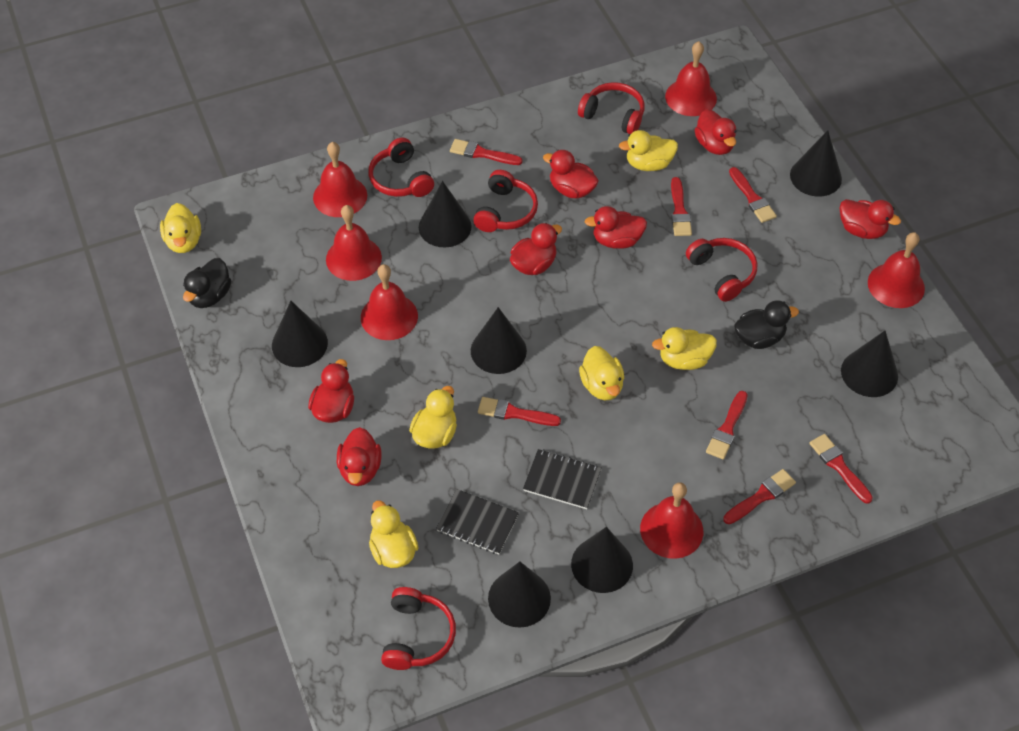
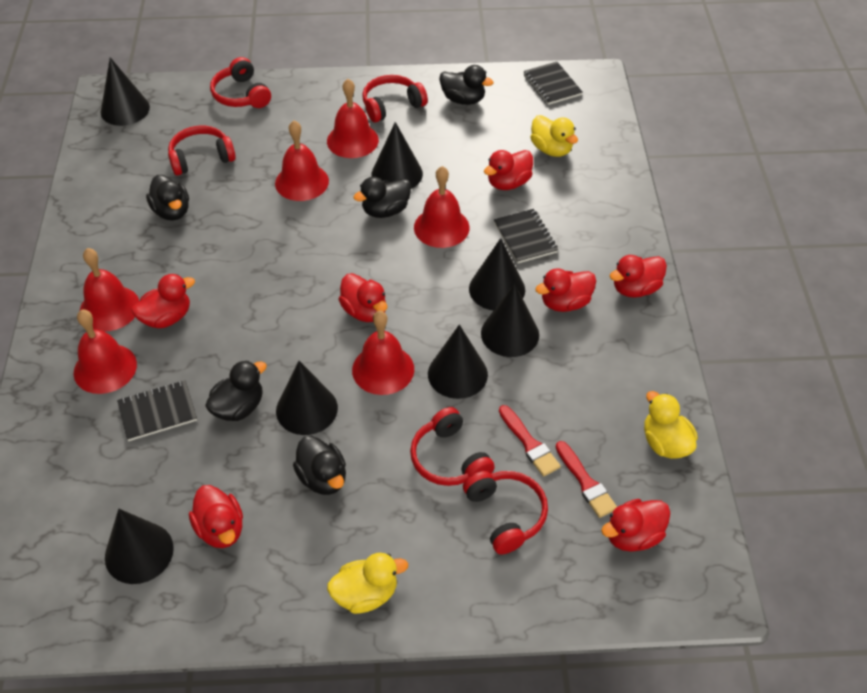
black duck: 2 -> 5
black notebook: 2 -> 3
red brush: 7 -> 2
yellow duck: 6 -> 3

